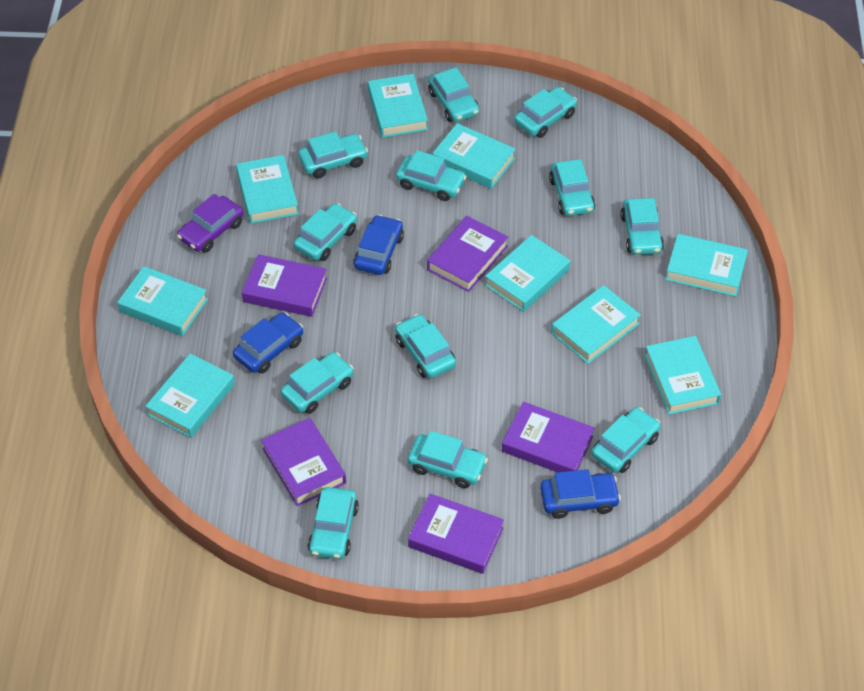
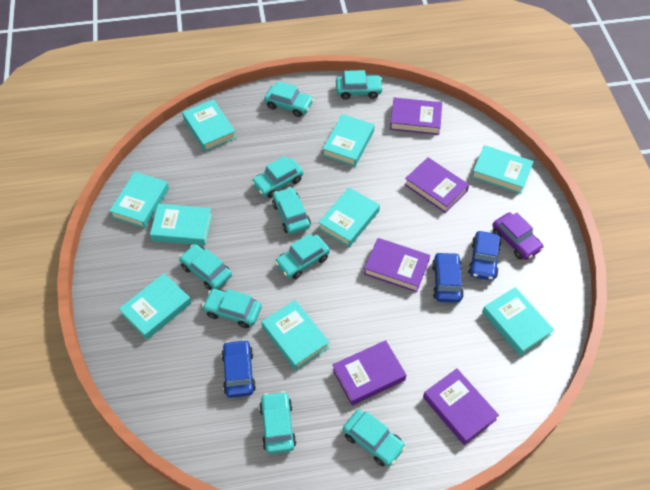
turquoise car: 12 -> 9

